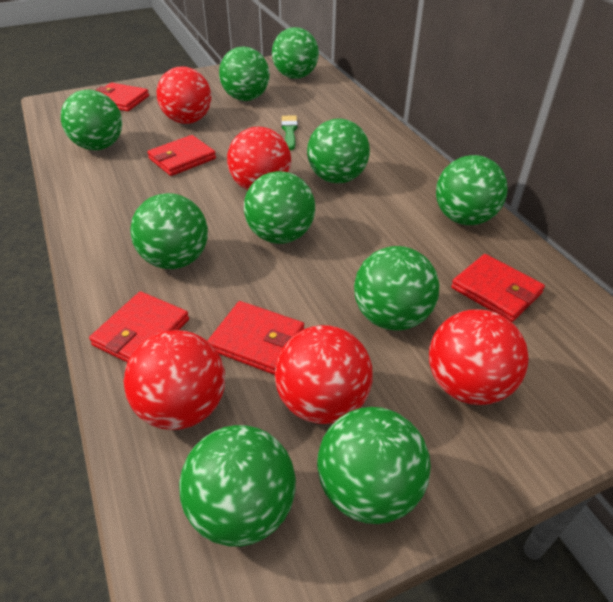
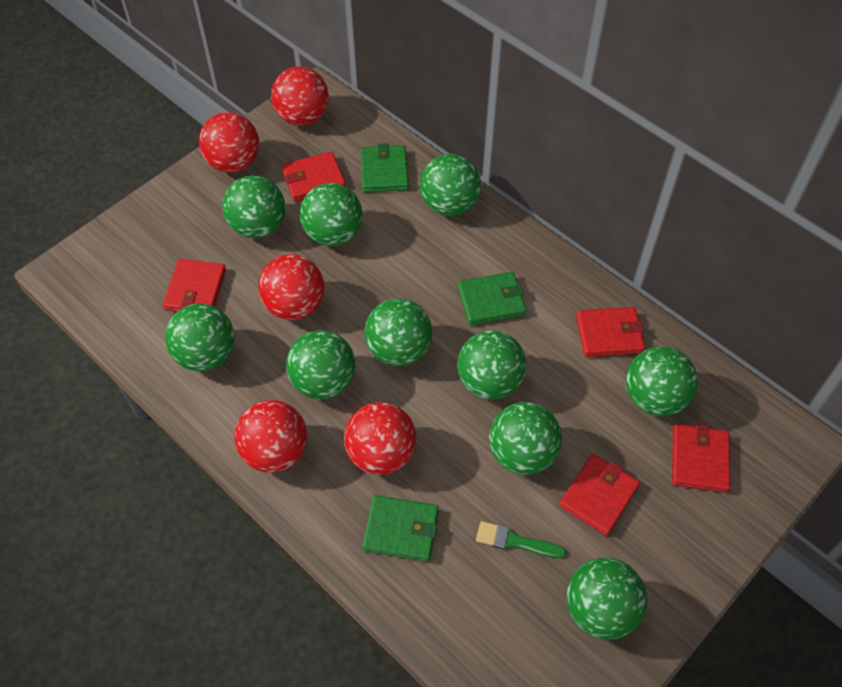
green wallet: 0 -> 3

